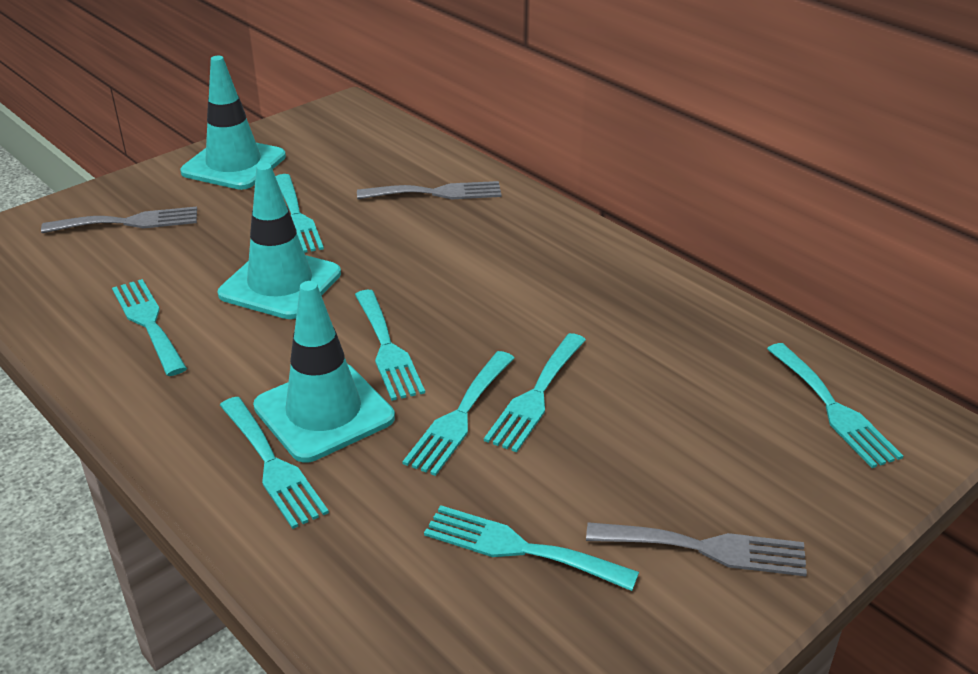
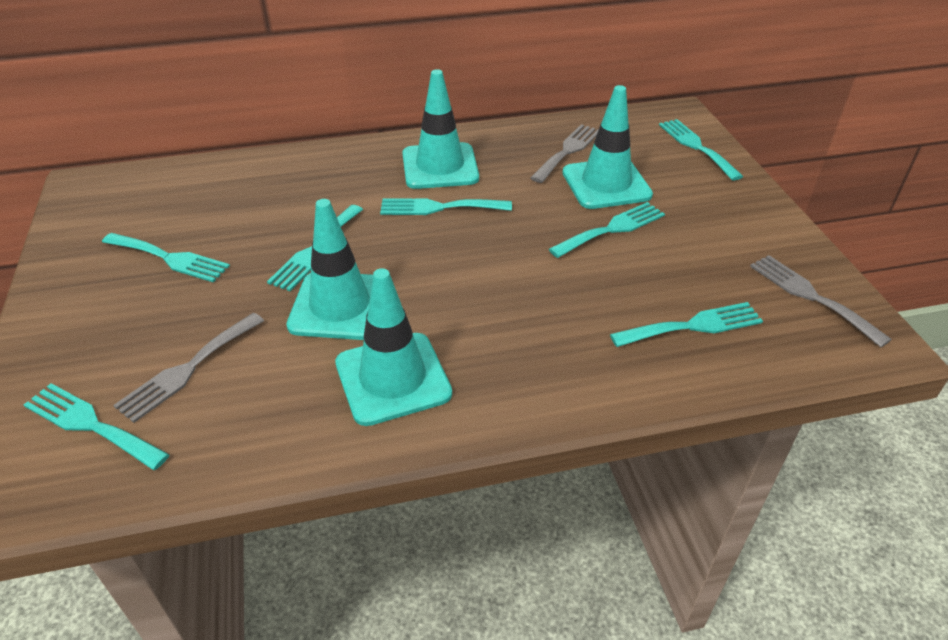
turquoise fork: 8 -> 7
turquoise traffic cone: 3 -> 4

